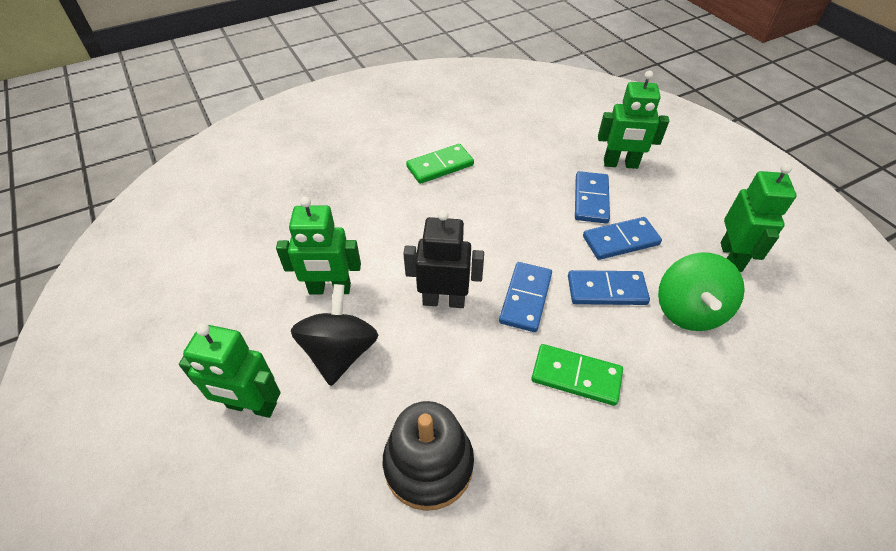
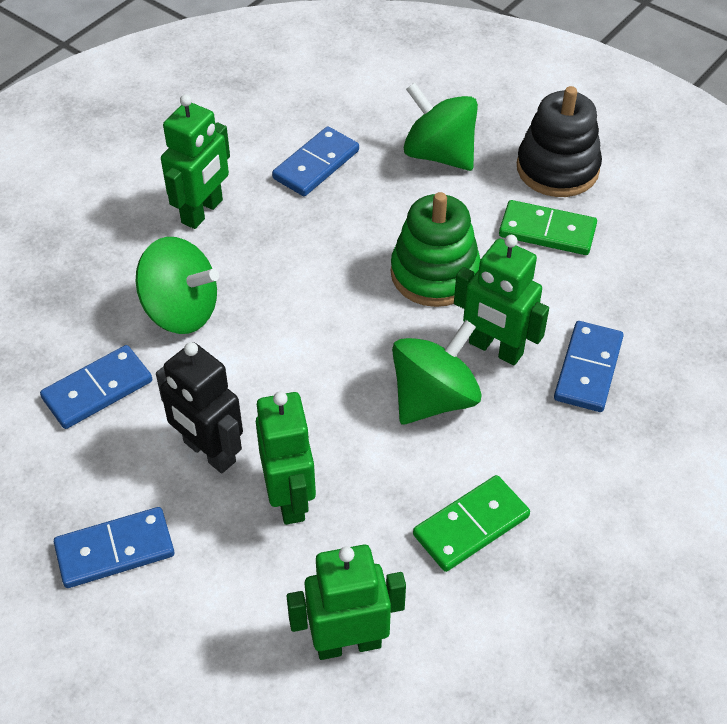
black spinning top: 1 -> 0
green spinning top: 1 -> 3
green stacking toy: 0 -> 1

